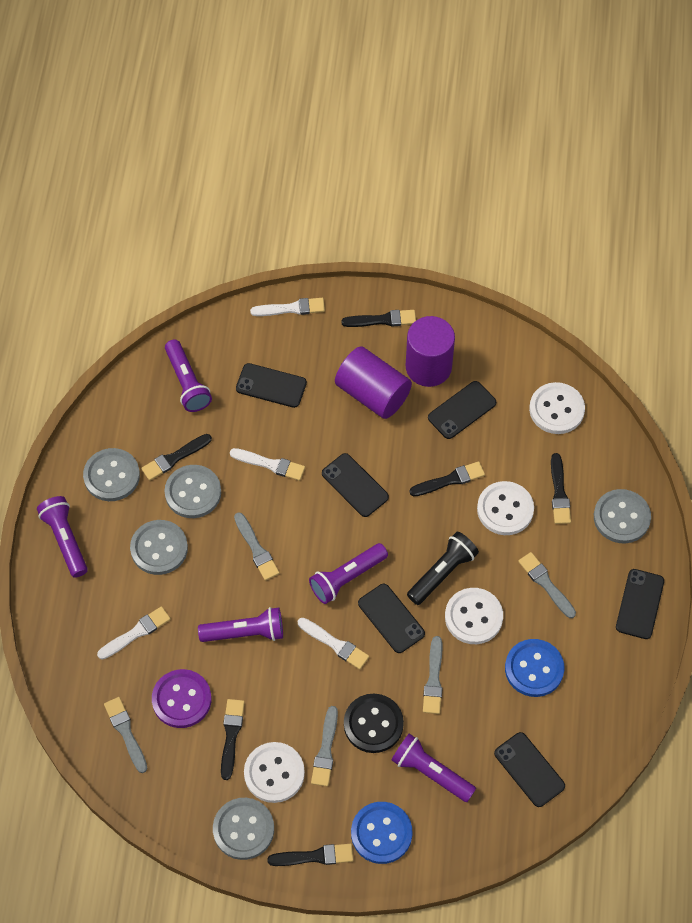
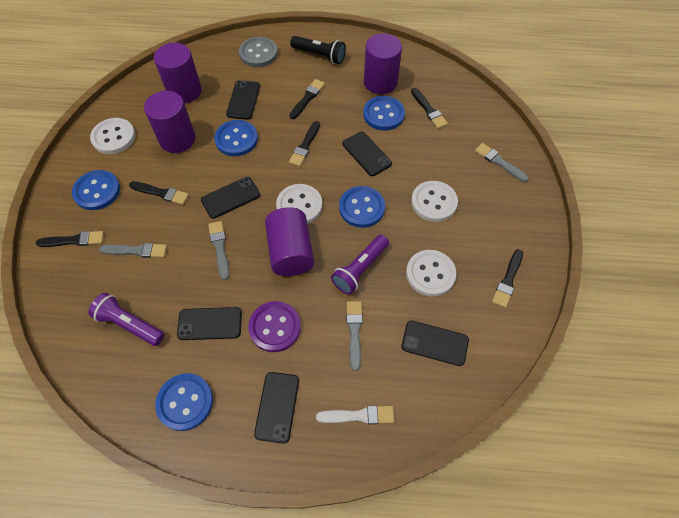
black button: 1 -> 0
blue button: 2 -> 5
grey brush: 5 -> 4
grey button: 5 -> 1
purple cylinder: 2 -> 4
purple flashlight: 5 -> 2
white brush: 4 -> 1

